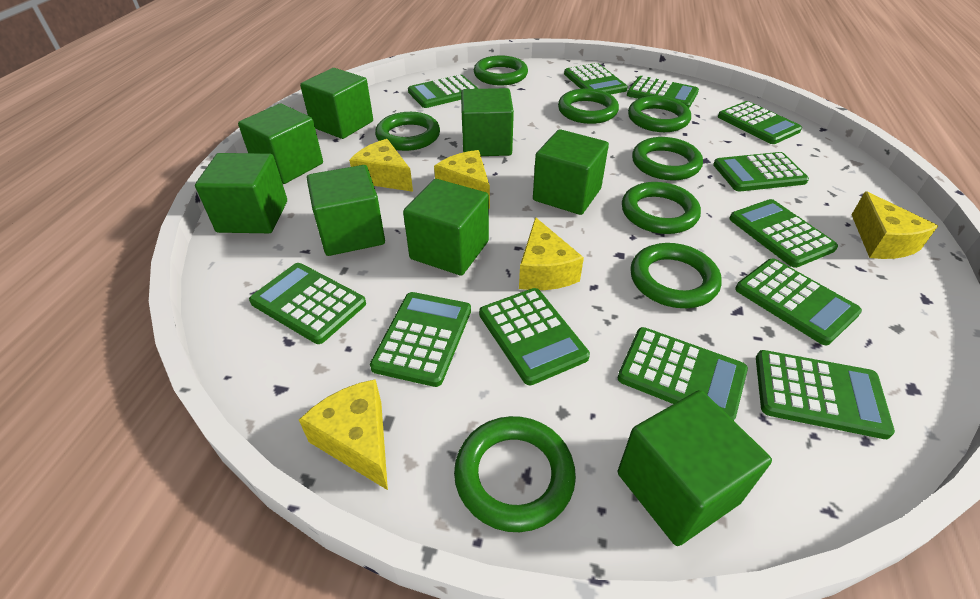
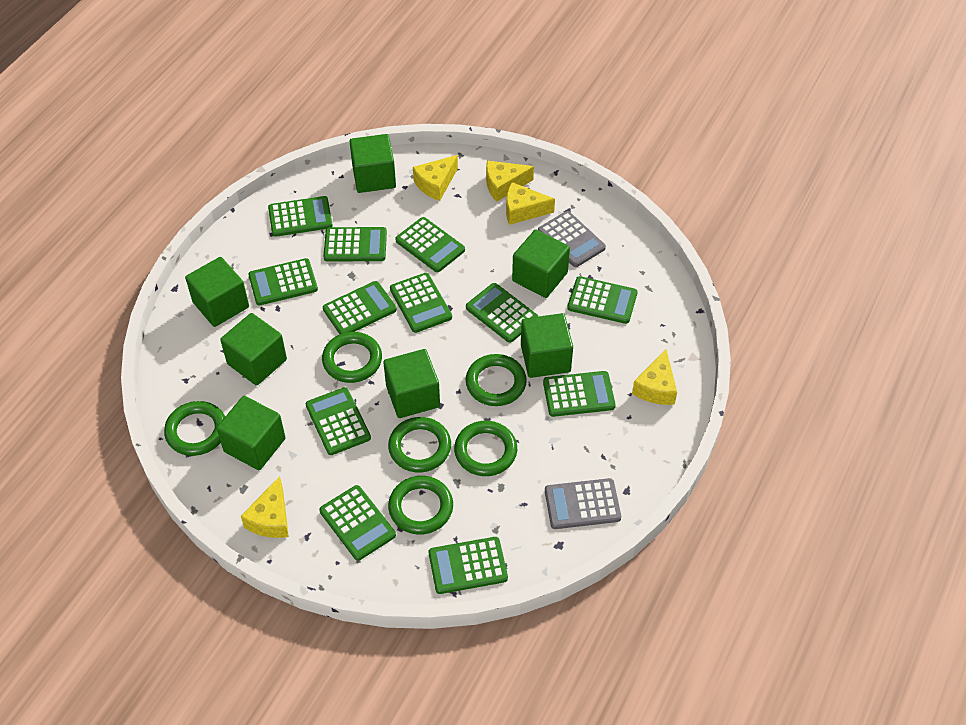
green cube: 8 -> 7
green ring: 8 -> 6
grey calculator: 0 -> 2

